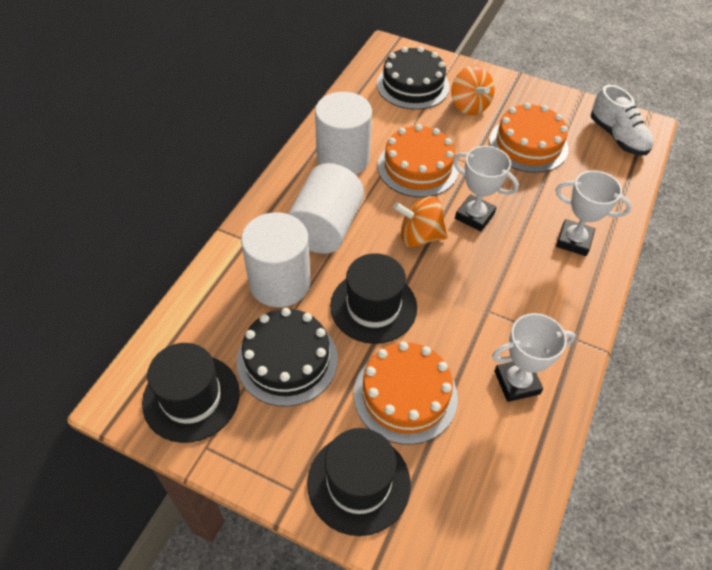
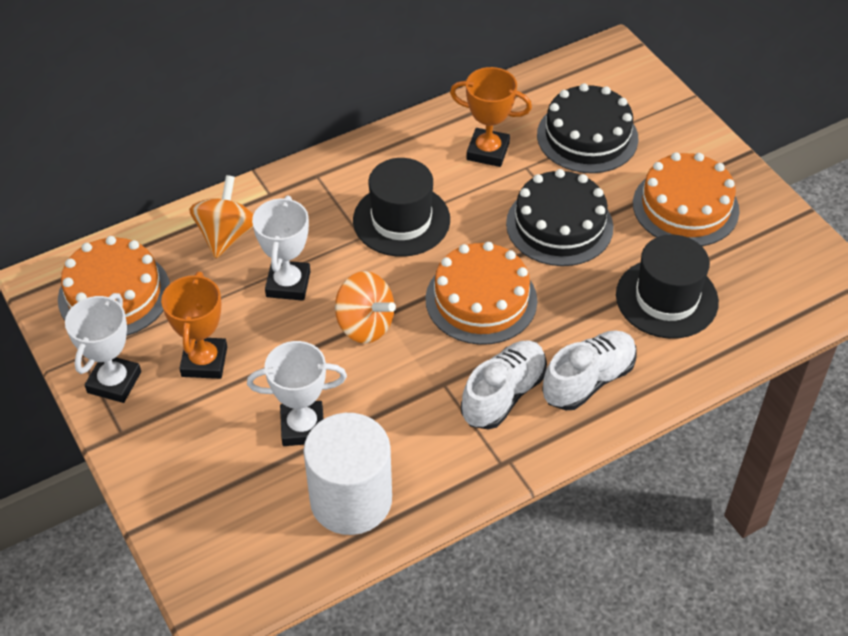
black hat: 3 -> 2
orange trophy: 0 -> 2
white cylinder: 3 -> 1
white shoe: 1 -> 2

